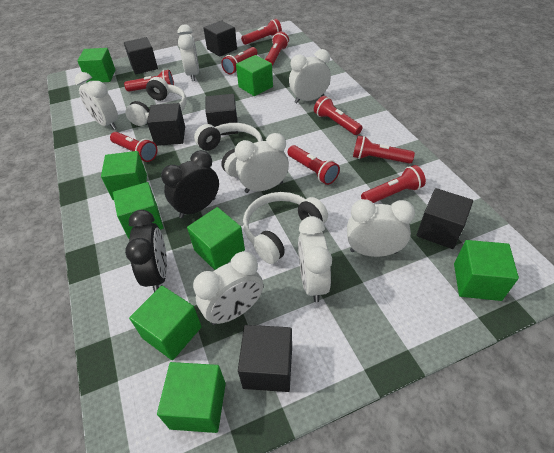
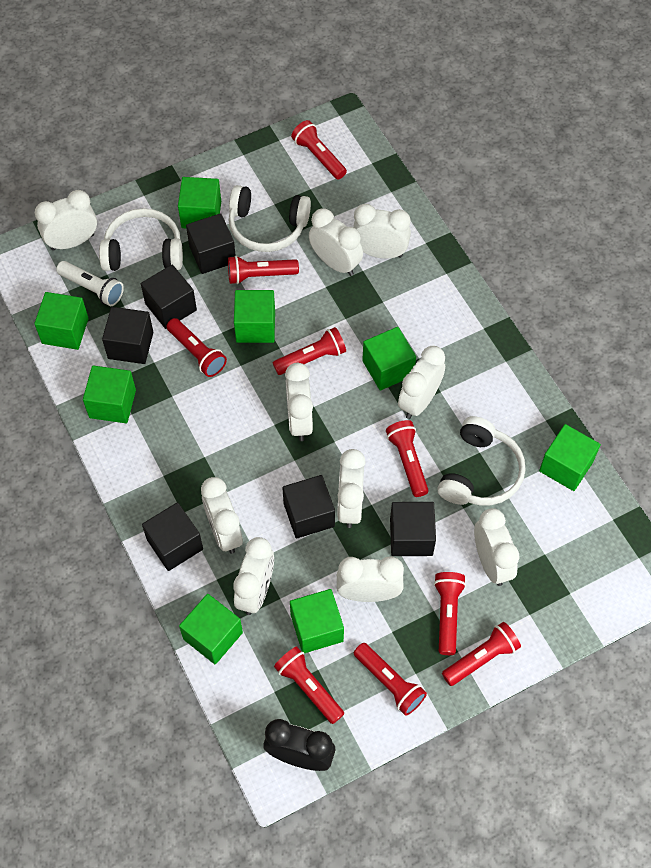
black clock: 2 -> 1
white clock: 7 -> 10
white flashlight: 0 -> 1

